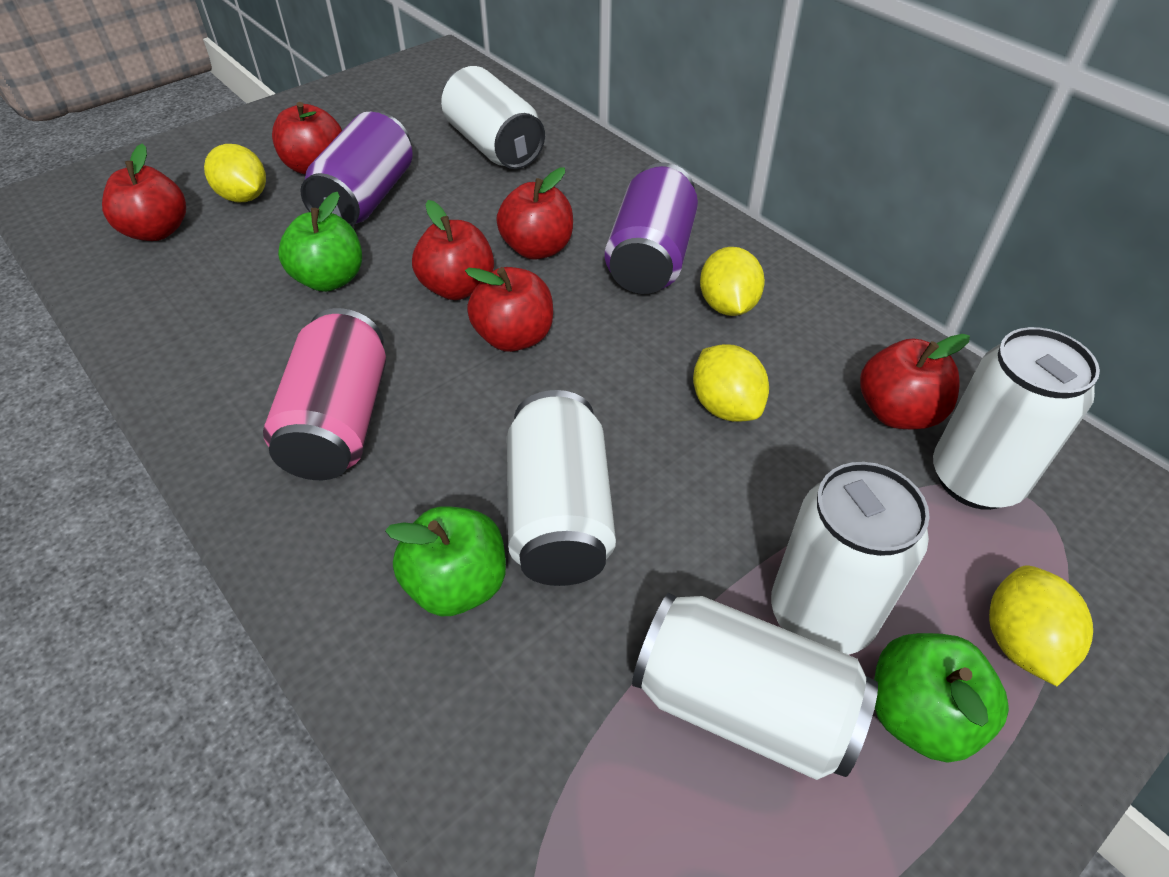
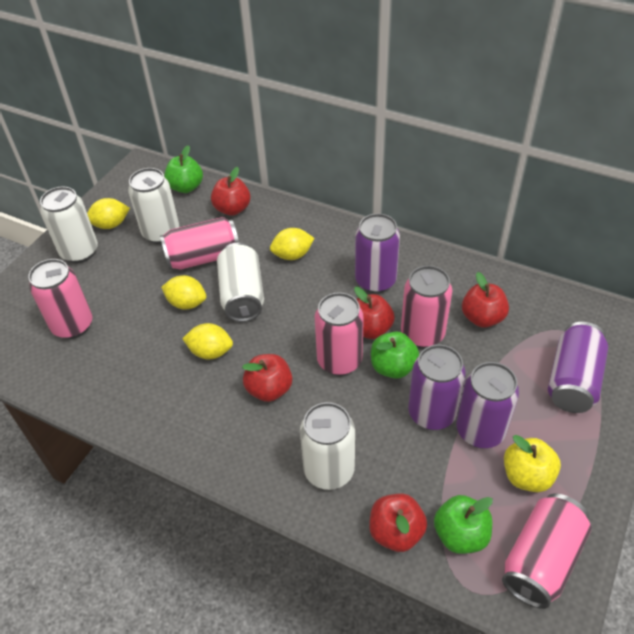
pink can: 1 -> 5
purple can: 2 -> 4
red apple: 6 -> 5
white can: 5 -> 4
yellow apple: 0 -> 1

